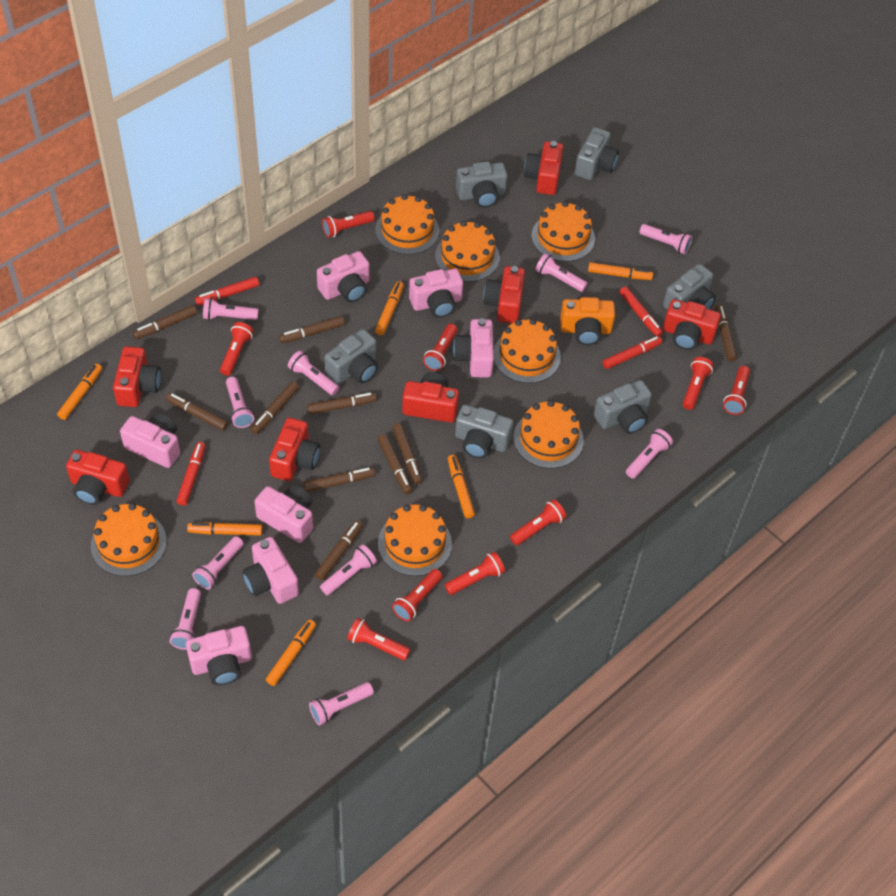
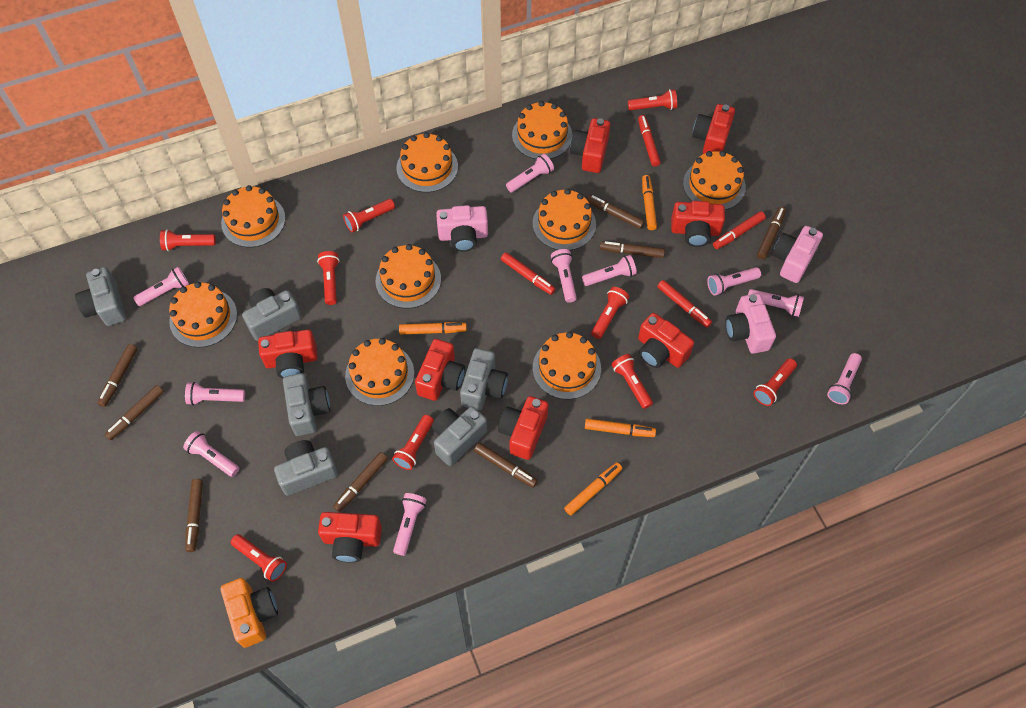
brown marker: 10 -> 8
orange cake: 7 -> 9
orange marker: 6 -> 4
pink camera: 7 -> 3
red camera: 7 -> 8

